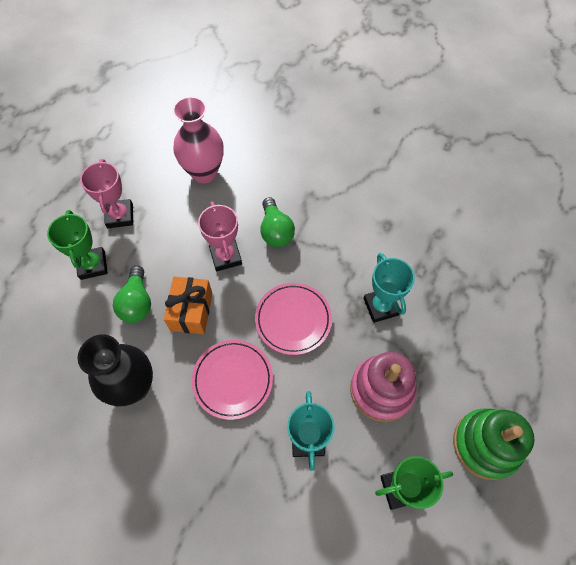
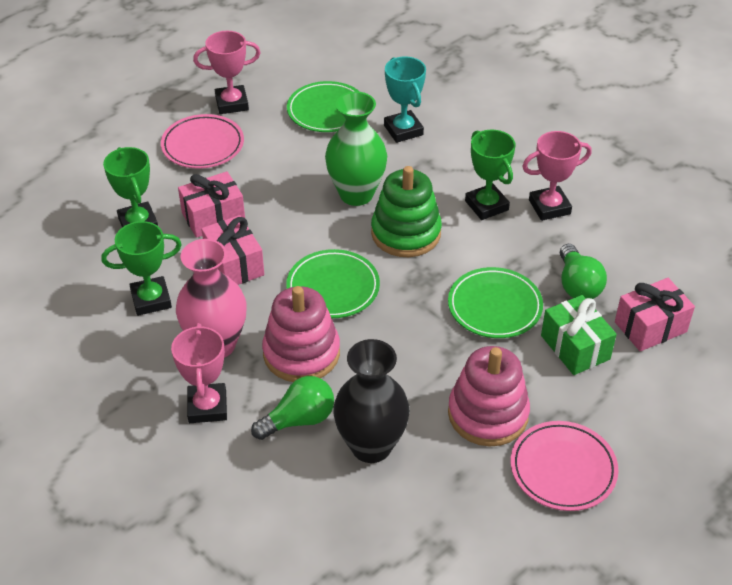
green gift: 0 -> 1
green plate: 0 -> 3
green trophy: 2 -> 3
green vase: 0 -> 1
orange gift: 1 -> 0
pink gift: 0 -> 3
pink stacking toy: 1 -> 2
pink trophy: 2 -> 3
turquoise trophy: 2 -> 1

